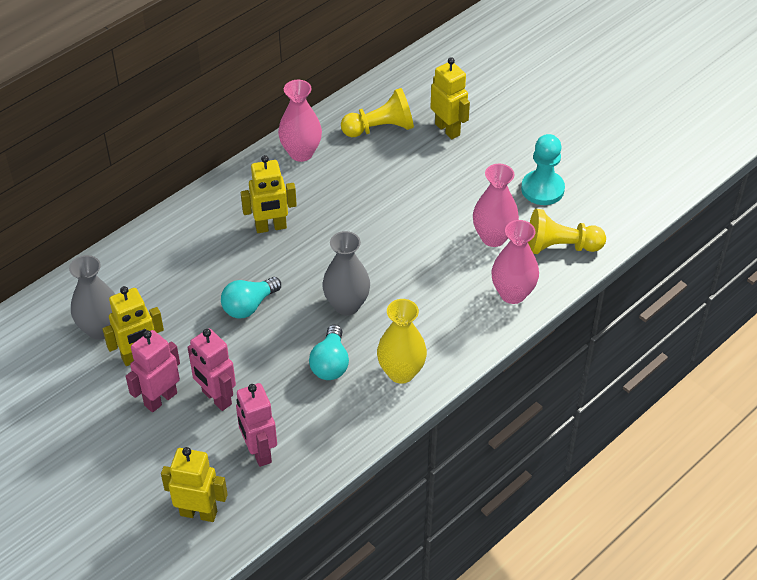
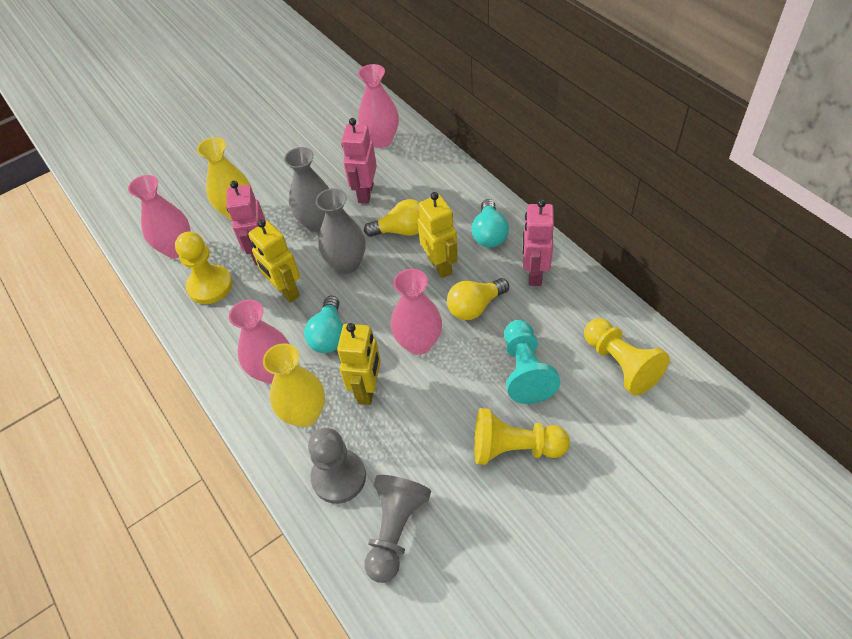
grey pawn: 0 -> 2
pink vase: 3 -> 4
yellow light bulb: 0 -> 2
yellow pawn: 2 -> 3
yellow robot: 4 -> 3
yellow vase: 1 -> 2

